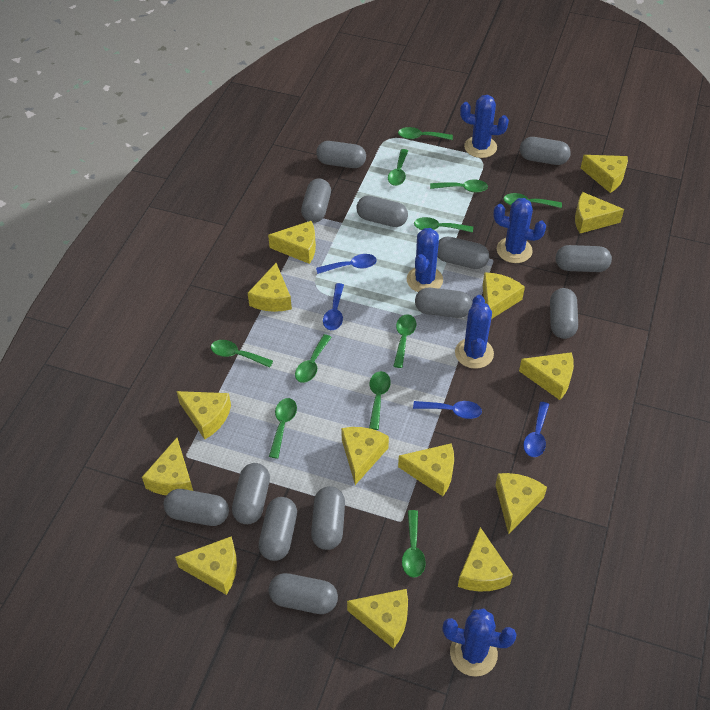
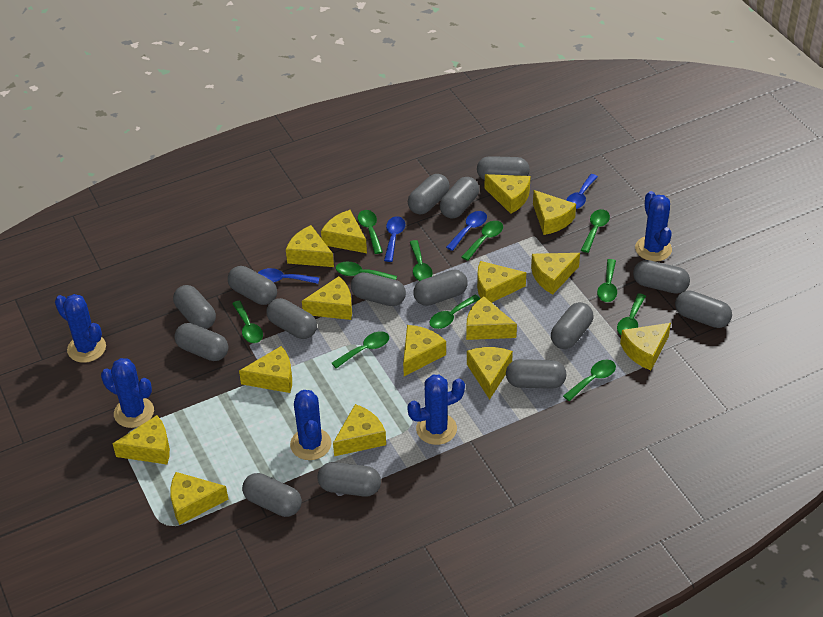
grey capsule: 13 -> 15
yellow cheese: 14 -> 15

